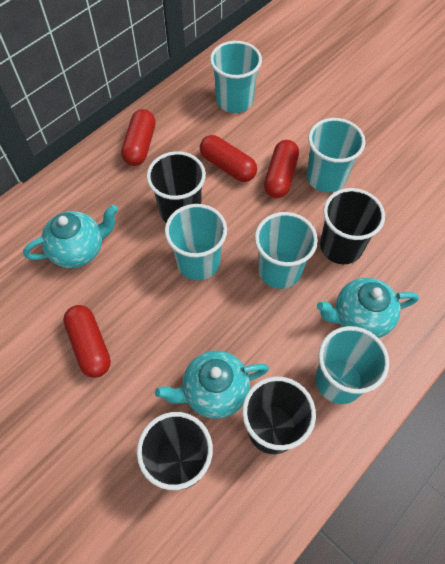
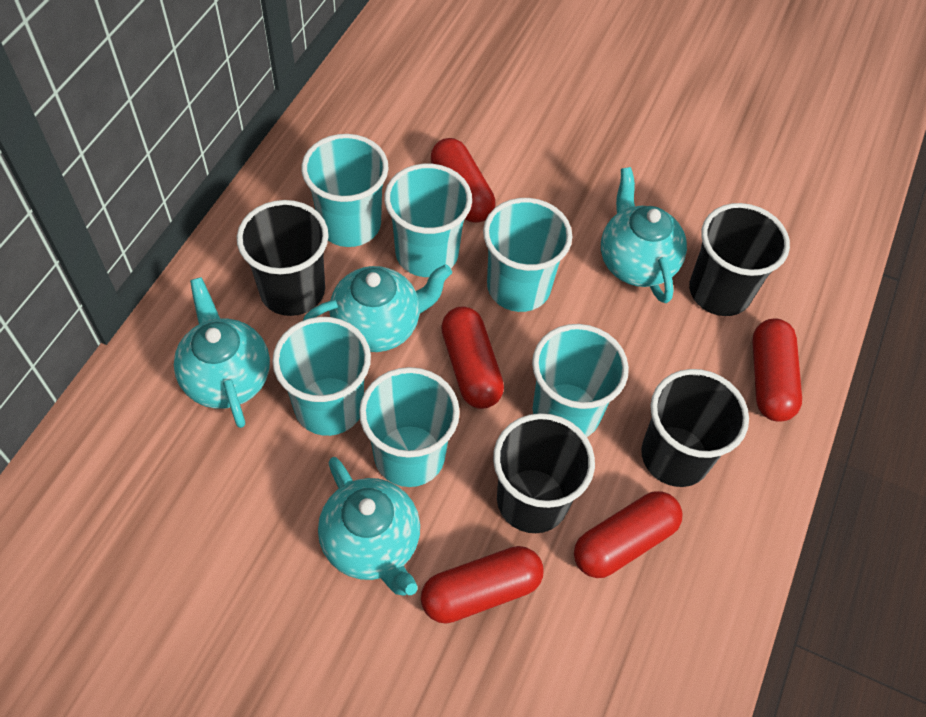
red capsule: 4 -> 5
turquoise cup: 5 -> 6
turquoise teapot: 3 -> 4

